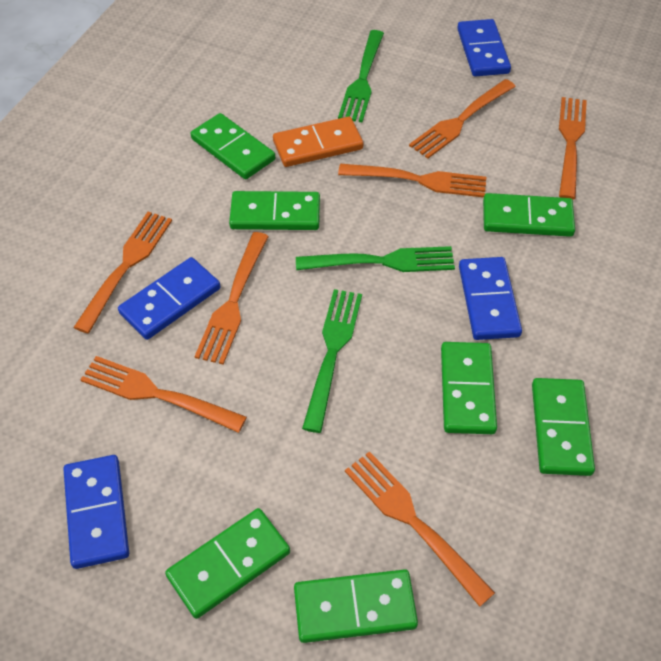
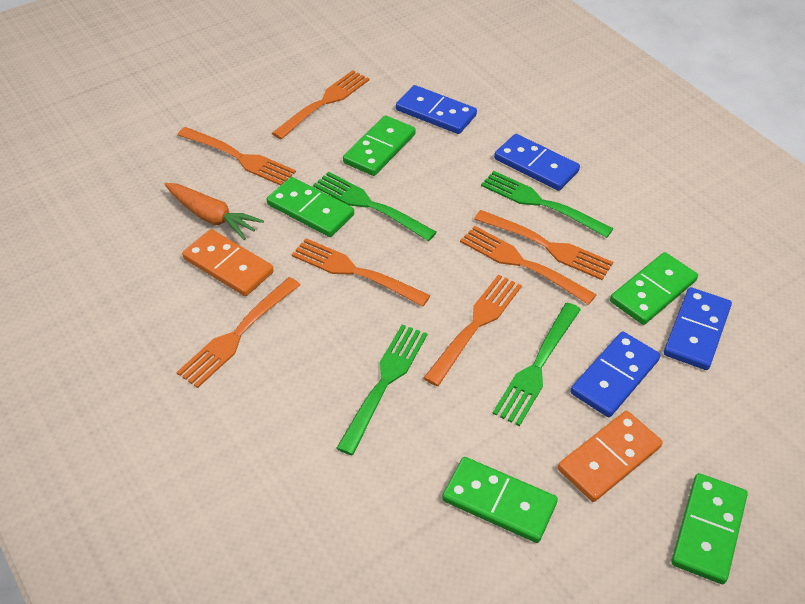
green domino: 7 -> 5
green fork: 3 -> 4
orange carrot: 0 -> 1
orange domino: 1 -> 2

